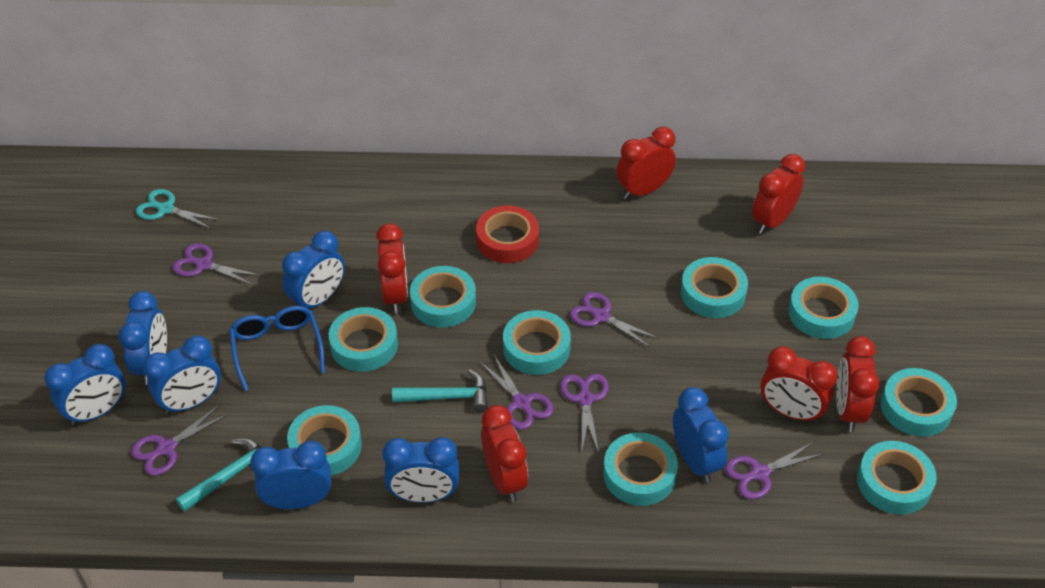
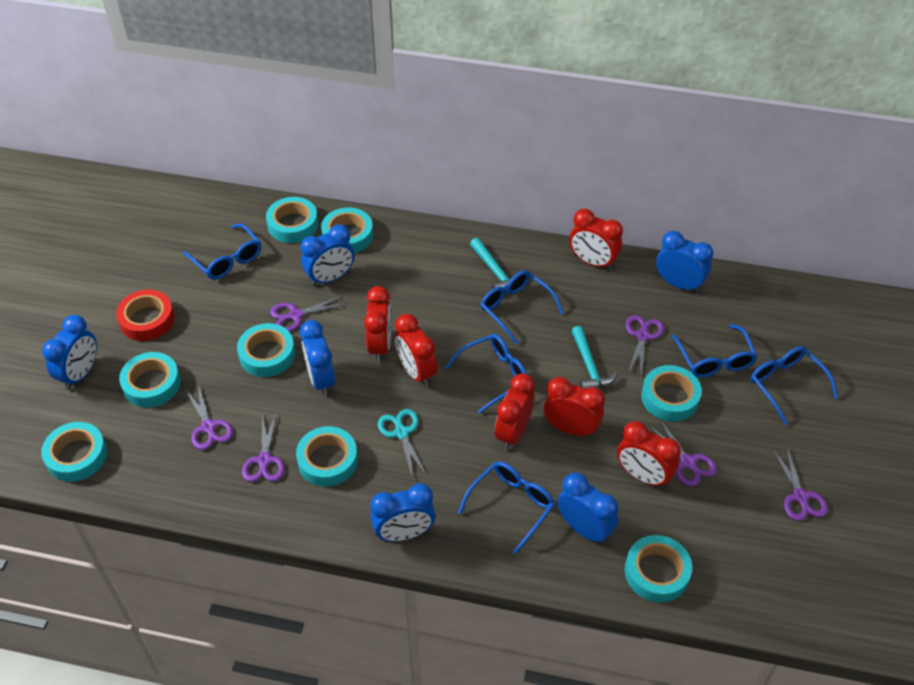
blue clock: 7 -> 6
blue glasses: 1 -> 6
turquoise tape: 9 -> 8

